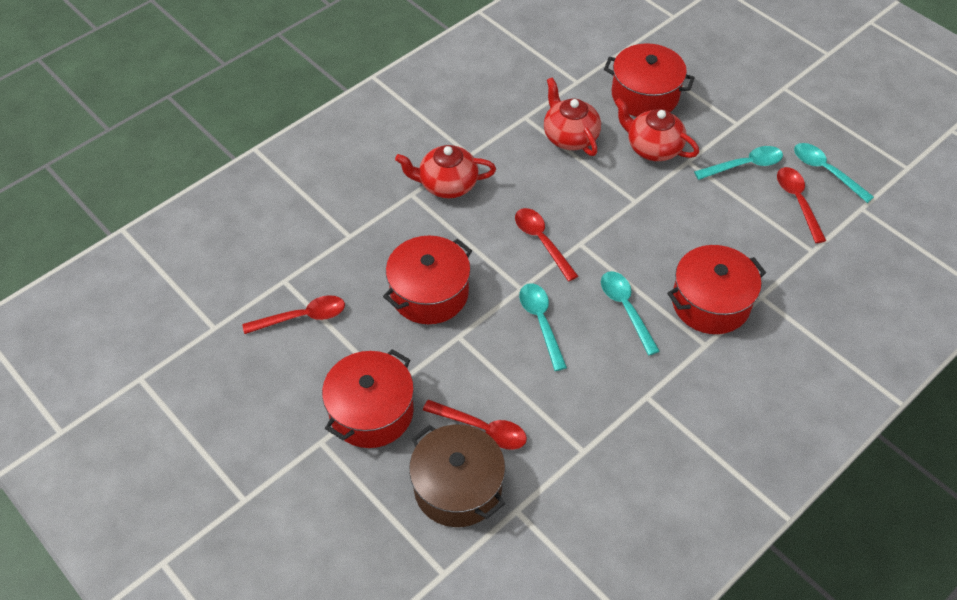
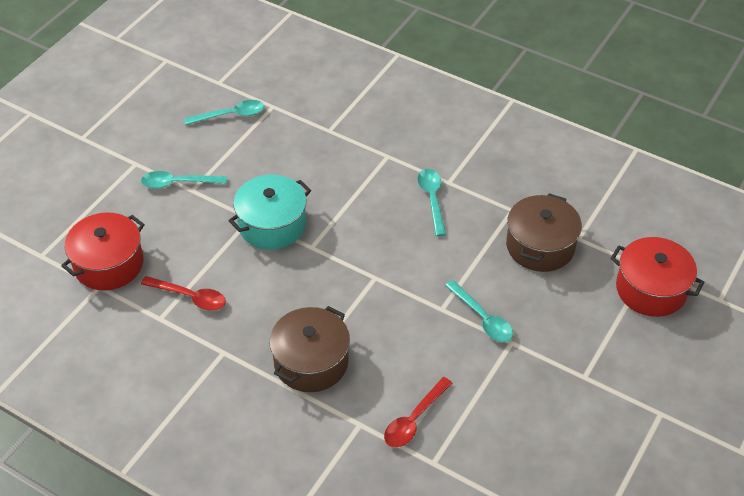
brown pot: 1 -> 2
red pot: 4 -> 2
red spoon: 4 -> 2
red teapot: 3 -> 0
turquoise pot: 0 -> 1

